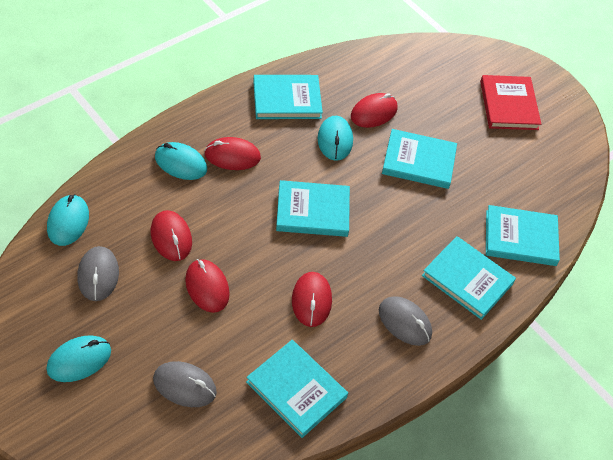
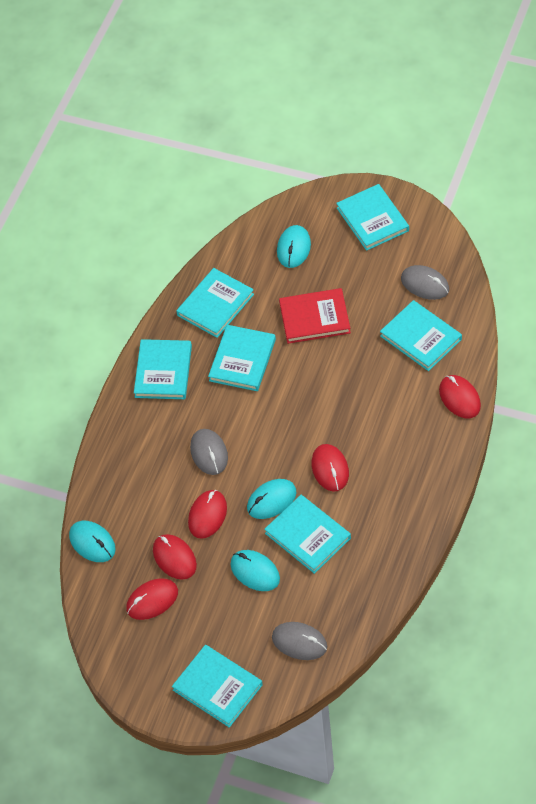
turquoise book: 6 -> 7

